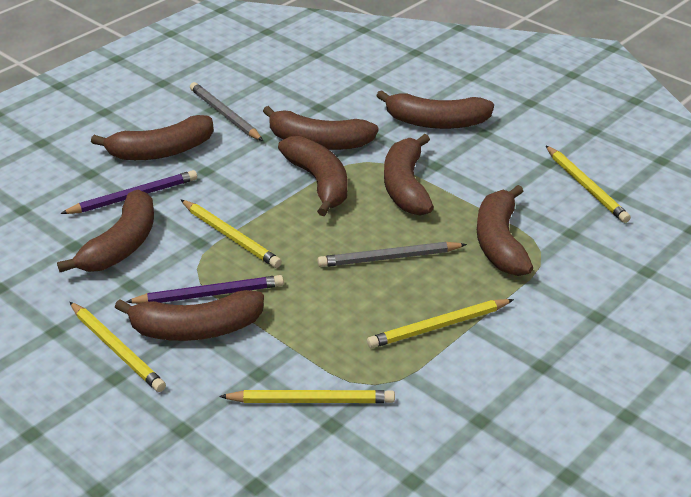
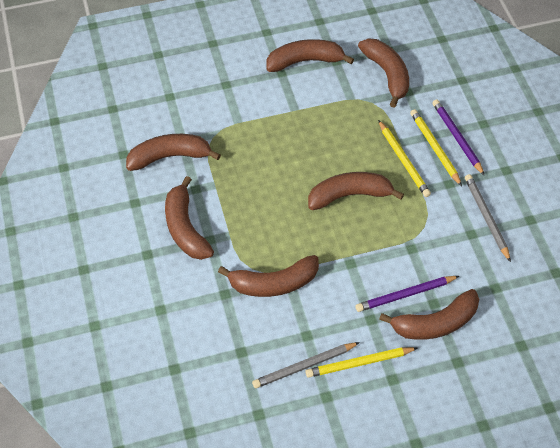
brown banana: 8 -> 7
yellow pencil: 5 -> 3

